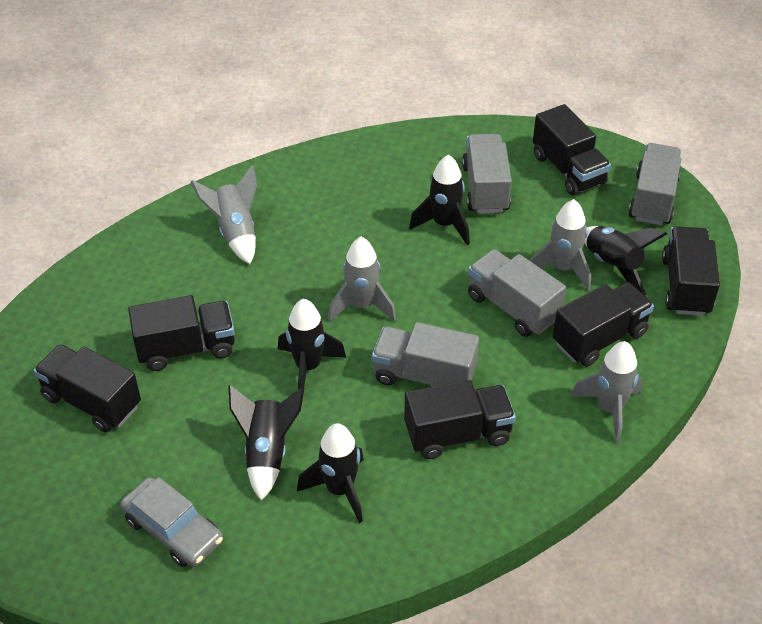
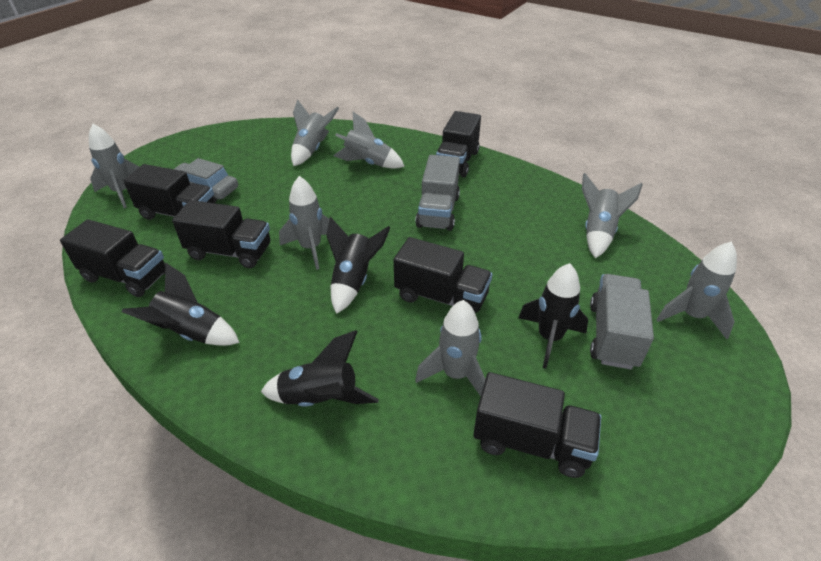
black rocket: 5 -> 4
grey rocket: 4 -> 7
grey truck: 4 -> 2

